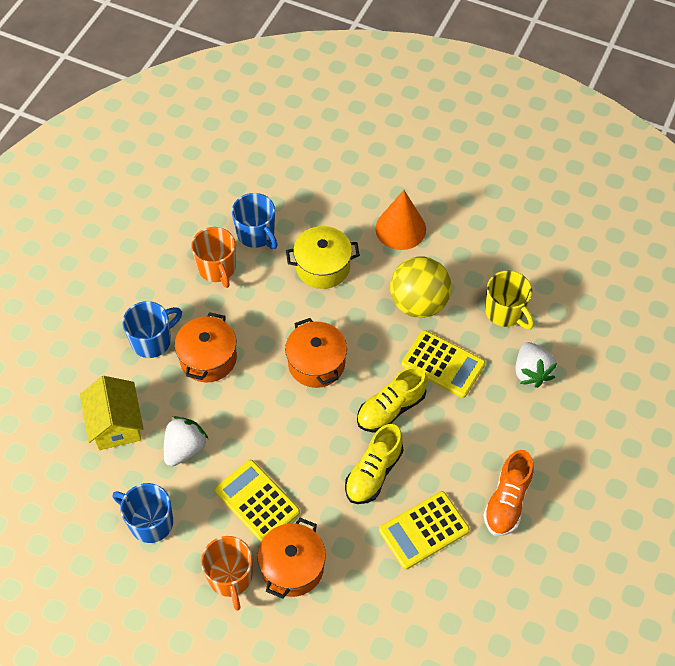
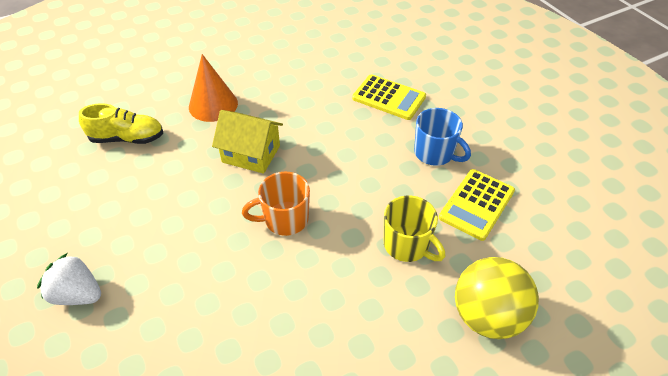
blue mug: 3 -> 1
orange mug: 2 -> 1
orange pot: 3 -> 0
orange shoe: 1 -> 0
white strawberry: 2 -> 1
yellow calculator: 3 -> 2
yellow pot: 1 -> 0
yellow shoe: 2 -> 1

